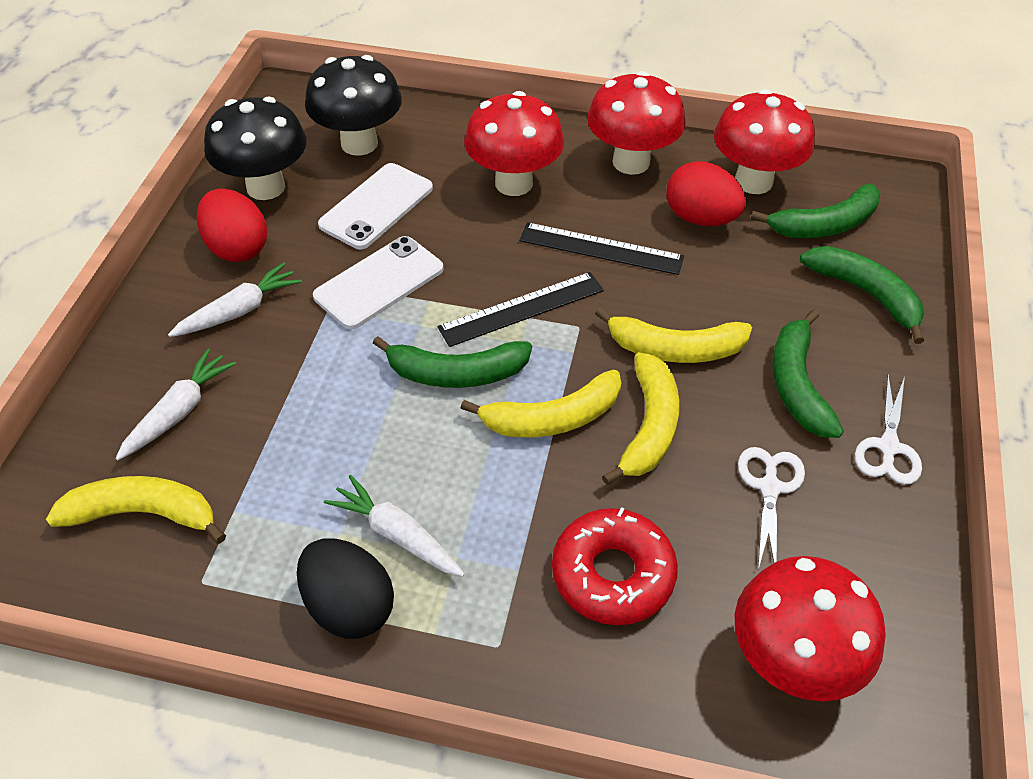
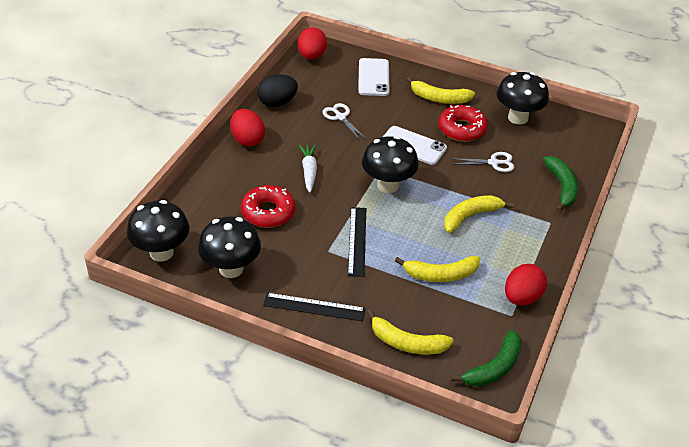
black mushroom: 2 -> 4
green banana: 4 -> 2
red donut: 1 -> 2
red egg: 2 -> 3
red mushroom: 4 -> 0
white carrot: 3 -> 1

